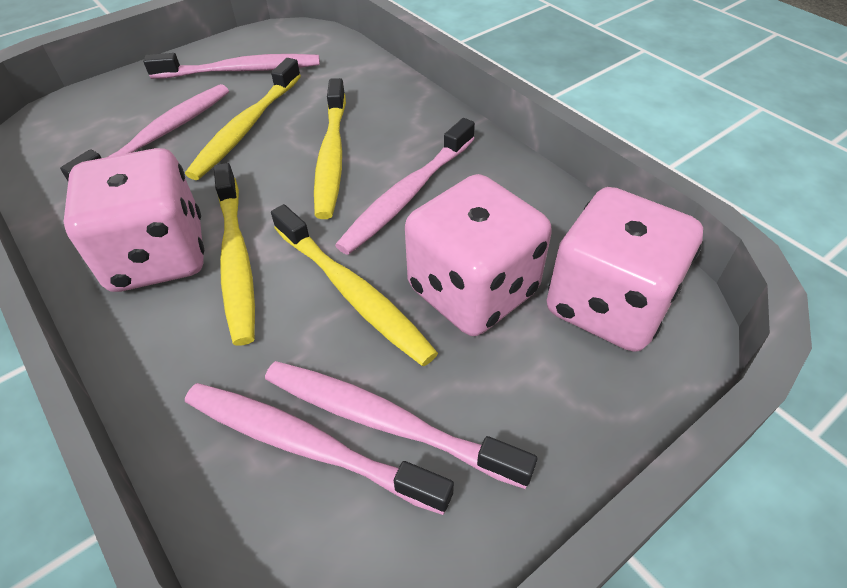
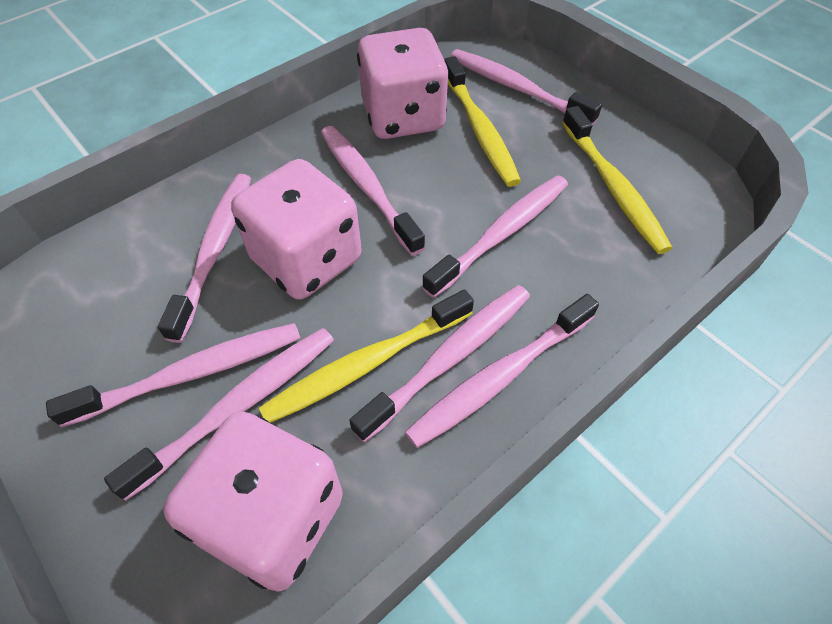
pink toothbrush: 5 -> 8
yellow toothbrush: 4 -> 3

